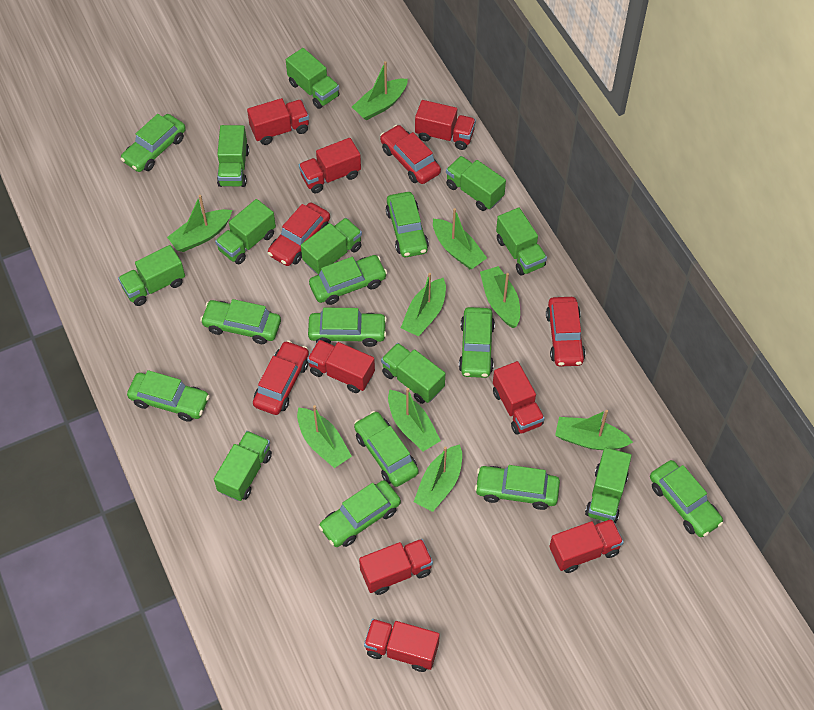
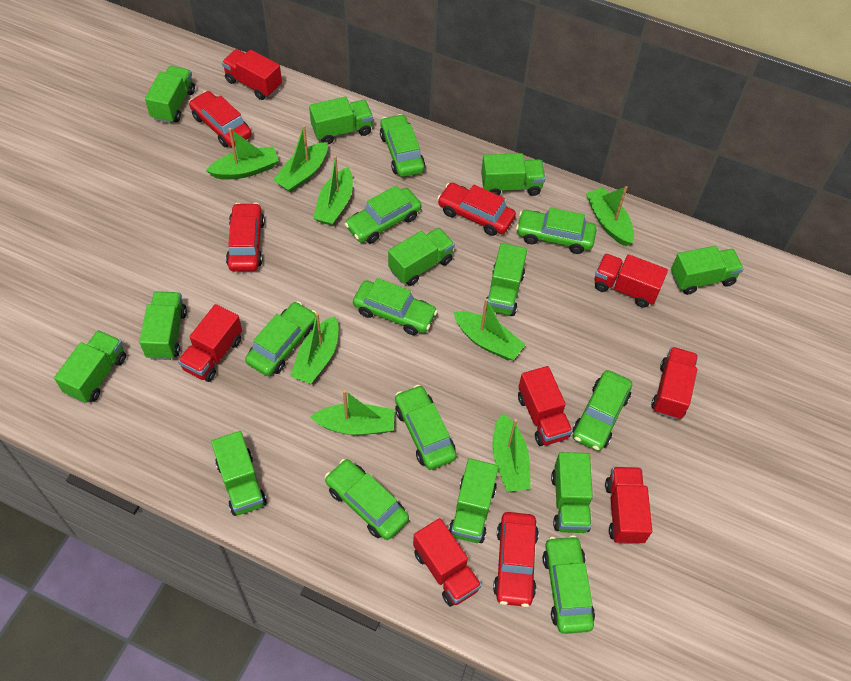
green boat: 9 -> 8
green car: 11 -> 9
green truck: 10 -> 11
red truck: 8 -> 7

